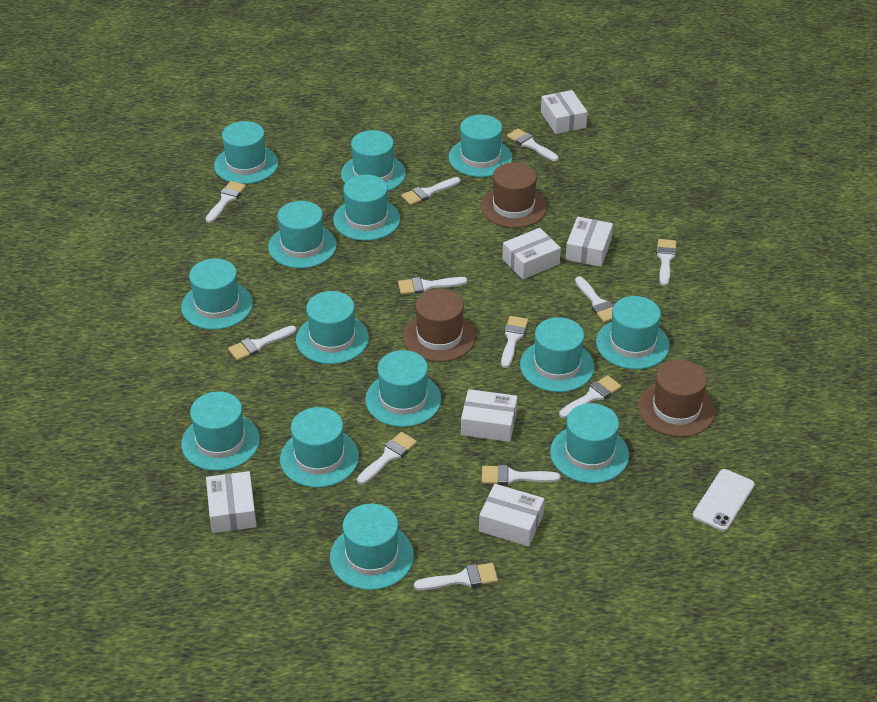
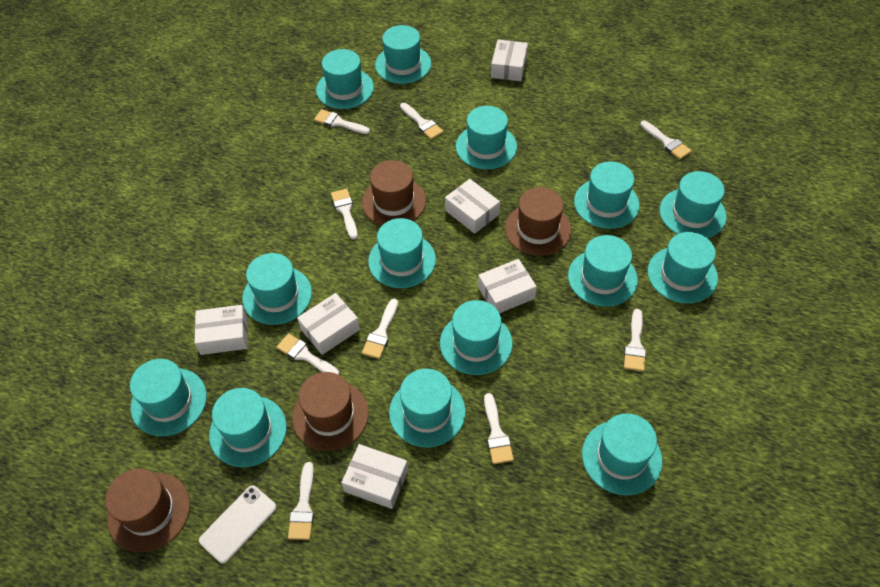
brown hat: 3 -> 4
white brush: 12 -> 9

